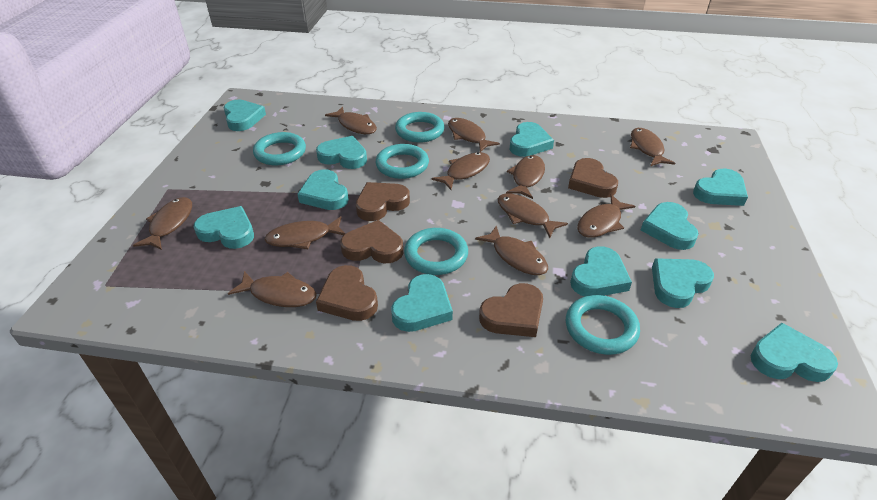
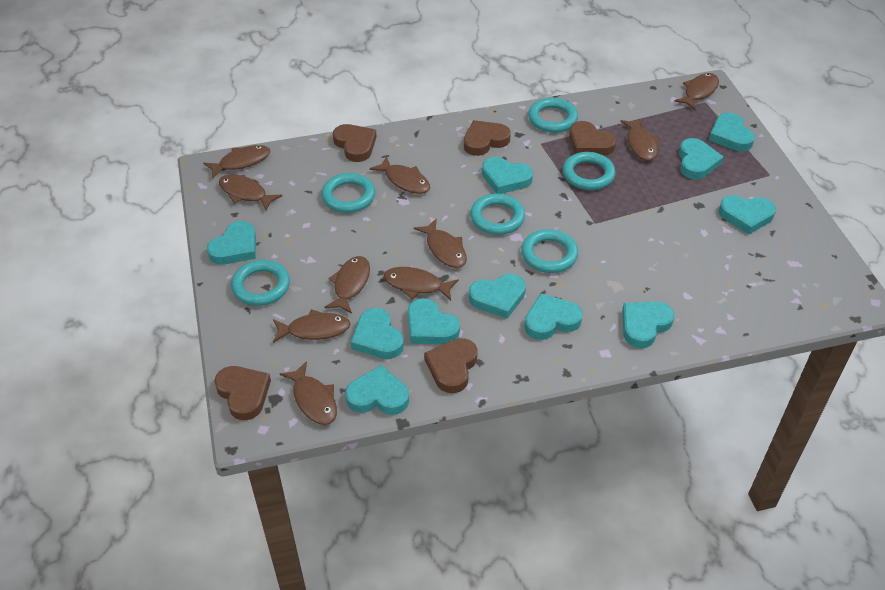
brown fish: 11 -> 10
turquoise ring: 5 -> 6

